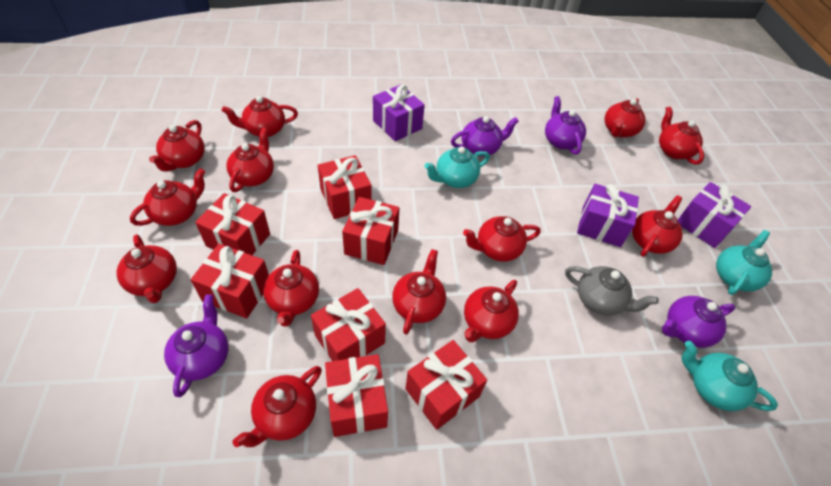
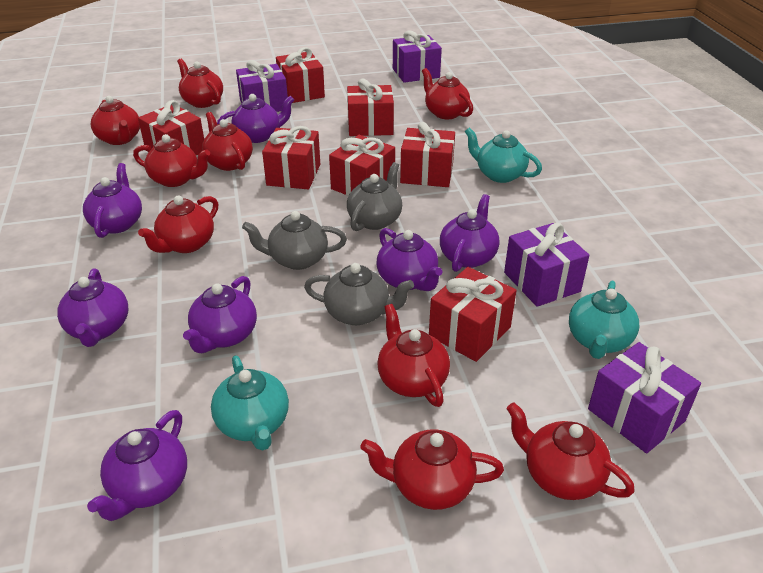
grey teapot: 1 -> 3
purple gift: 3 -> 4
purple teapot: 4 -> 7
red teapot: 13 -> 9

